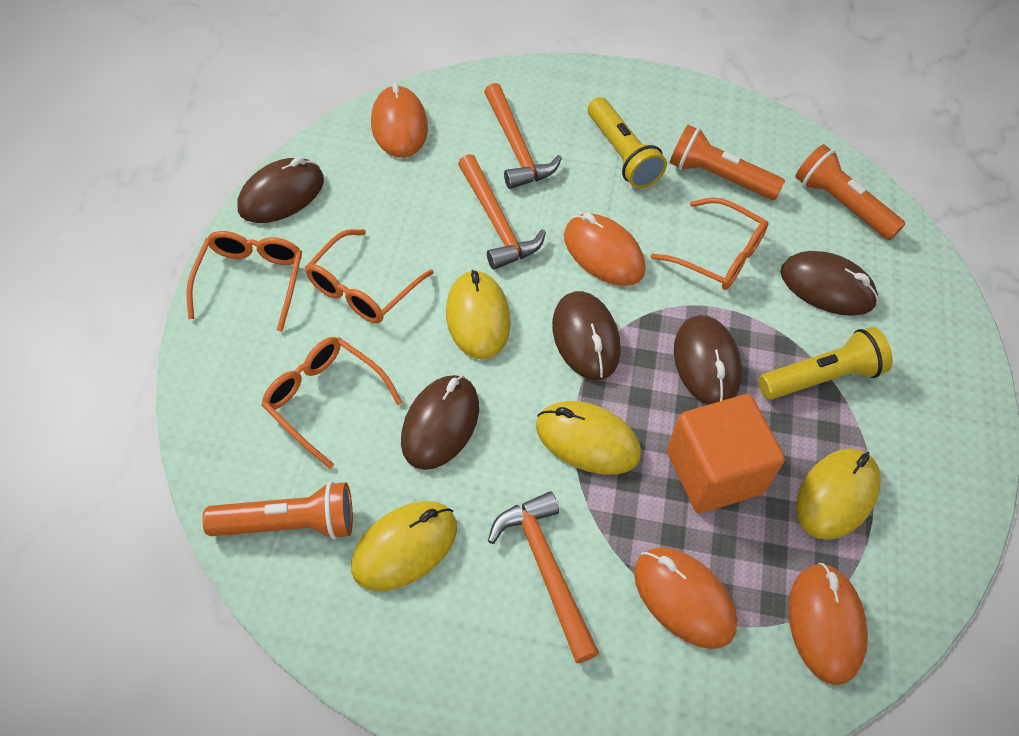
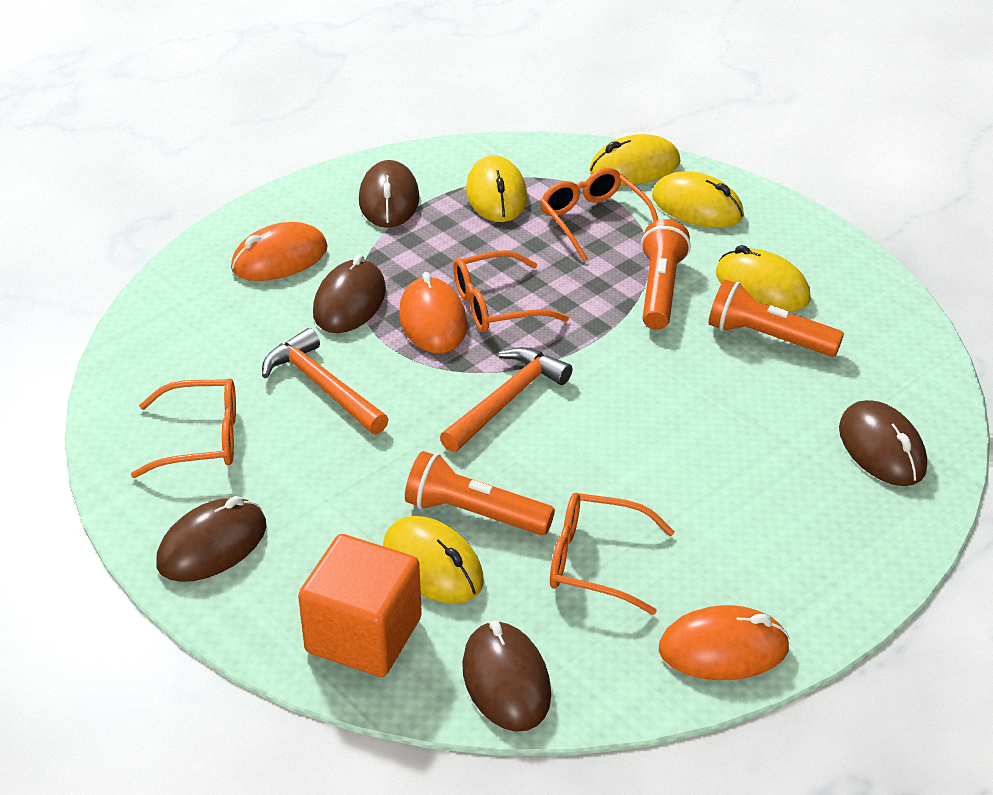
orange hammer: 3 -> 2
orange mouse: 4 -> 3
yellow flashlight: 2 -> 0
yellow mouse: 4 -> 5

